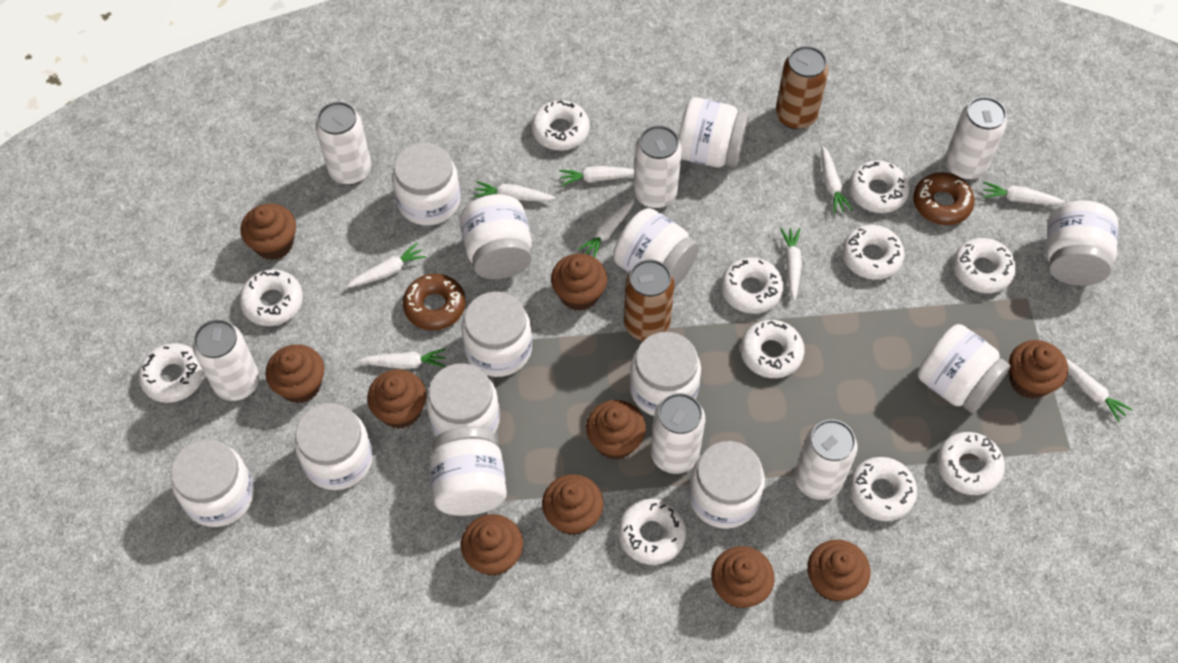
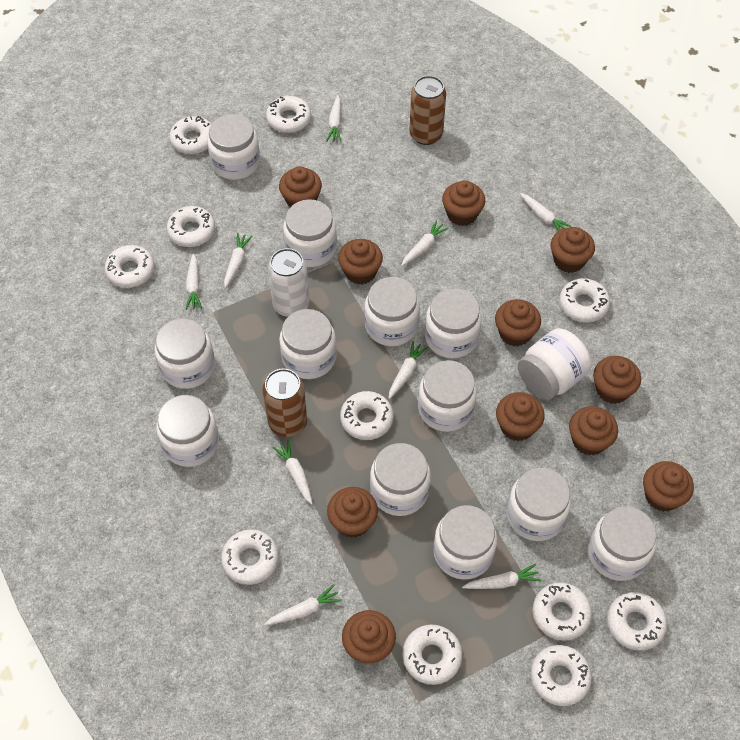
brown cupcake: 10 -> 11
brown donut: 2 -> 0
white can: 6 -> 1

